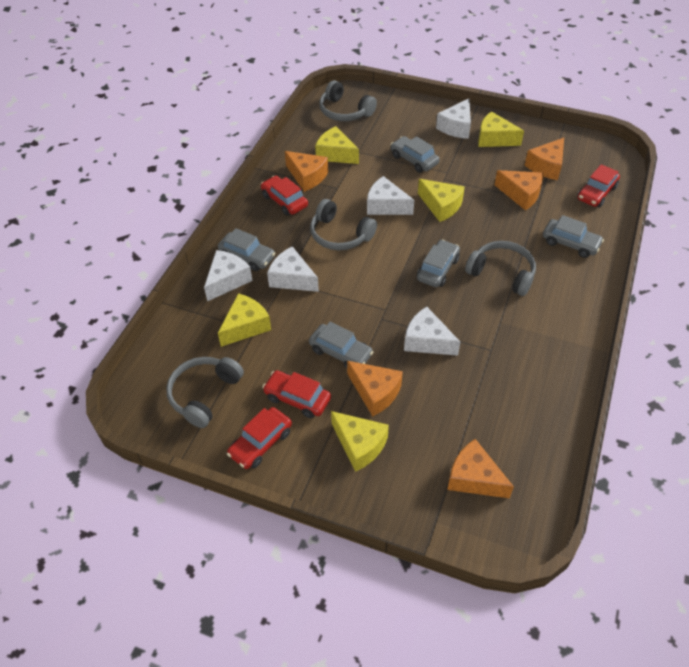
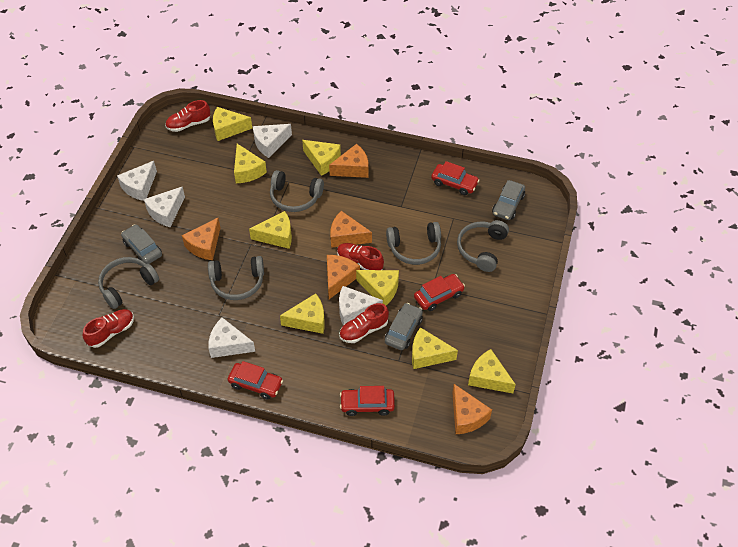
grey car: 5 -> 3
grey headphones: 4 -> 5
red shoe: 0 -> 4
yellow cheese: 5 -> 8

